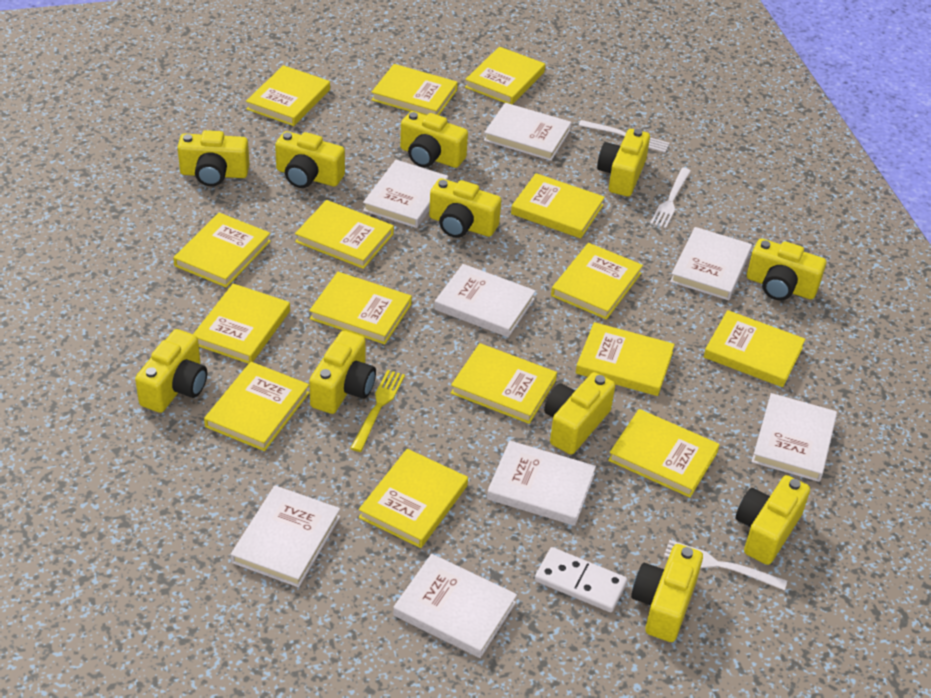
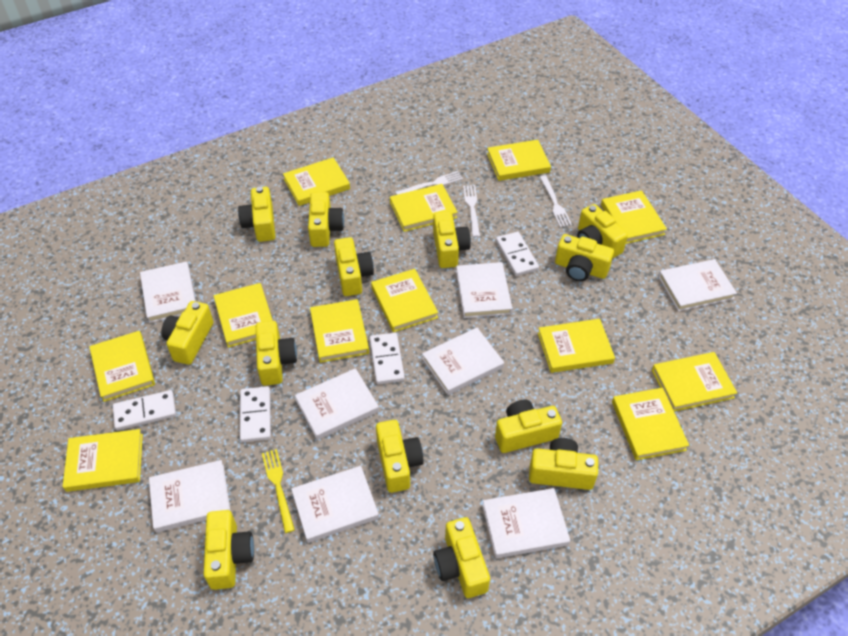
white domino: 1 -> 4
yellow book: 15 -> 12
yellow camera: 11 -> 13

